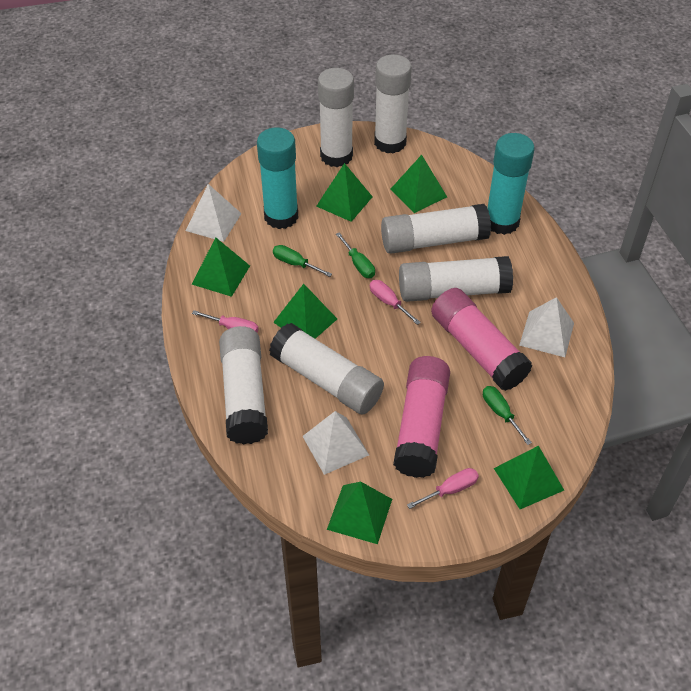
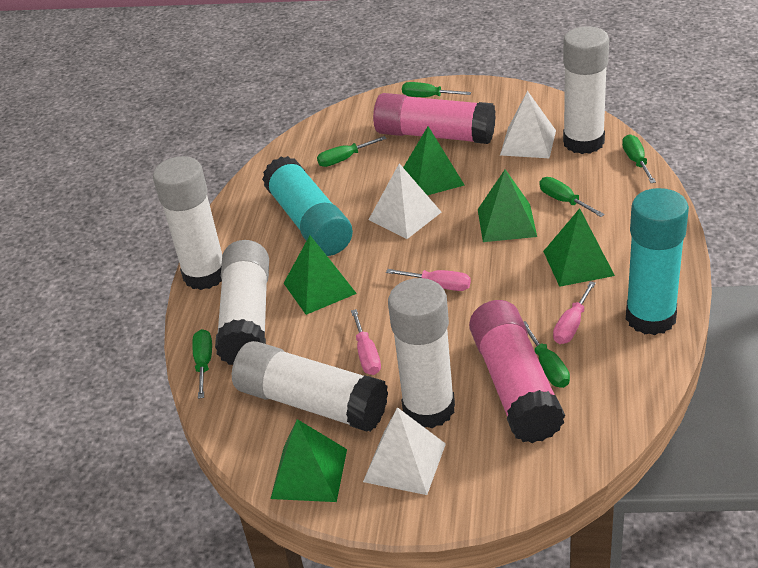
green pyramid: 6 -> 5
green screwdriver: 3 -> 6
white glue stick: 6 -> 5

